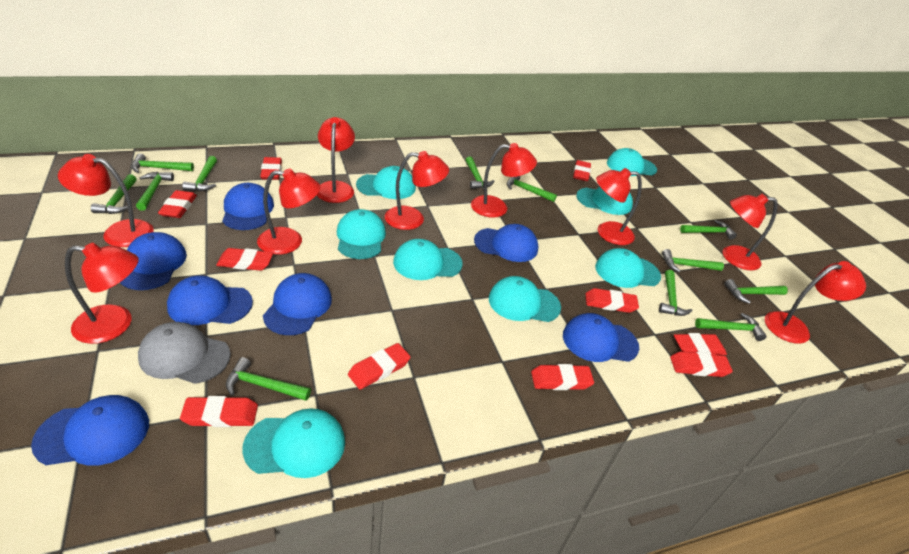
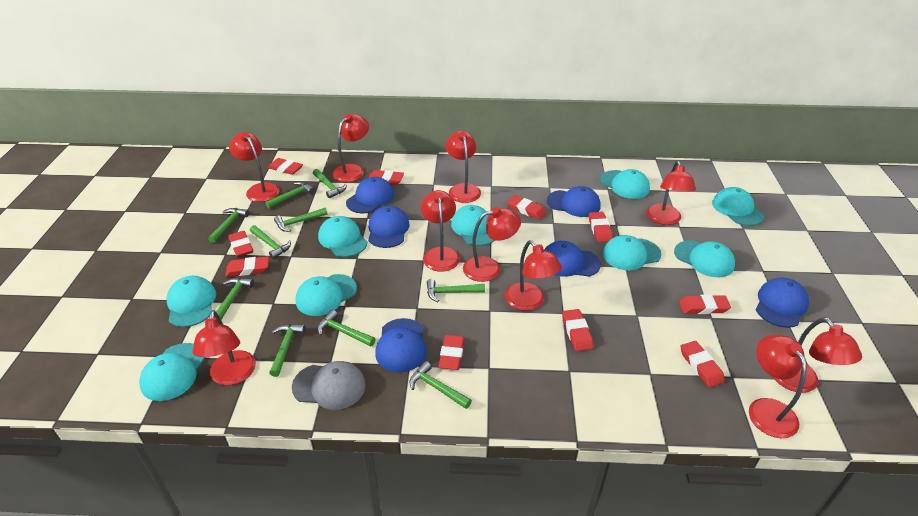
blue cap: 7 -> 6
green hammer: 12 -> 10
red lamp: 9 -> 10
turquoise cap: 8 -> 9

